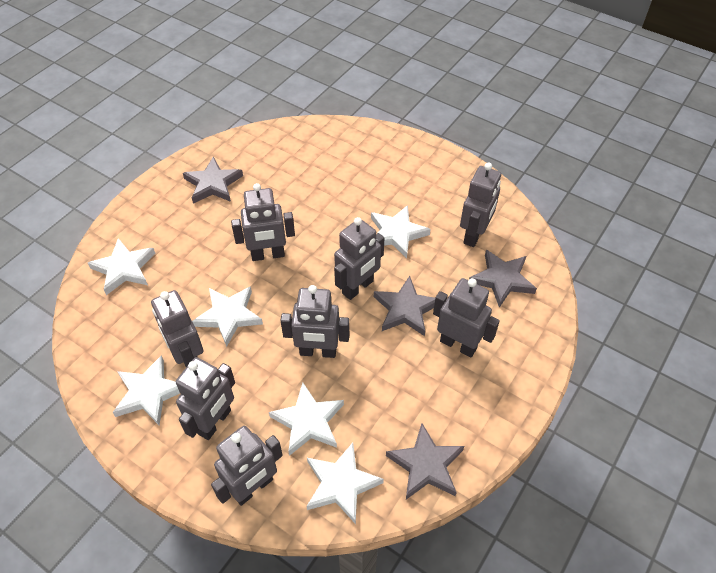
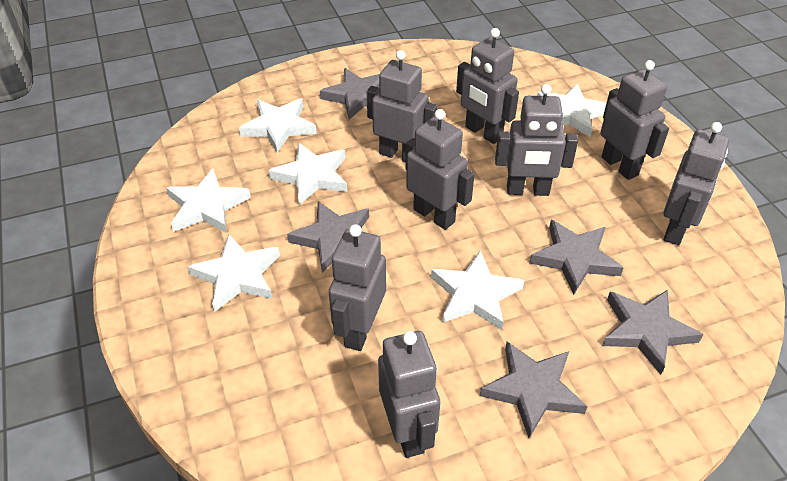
grey star: 4 -> 5

